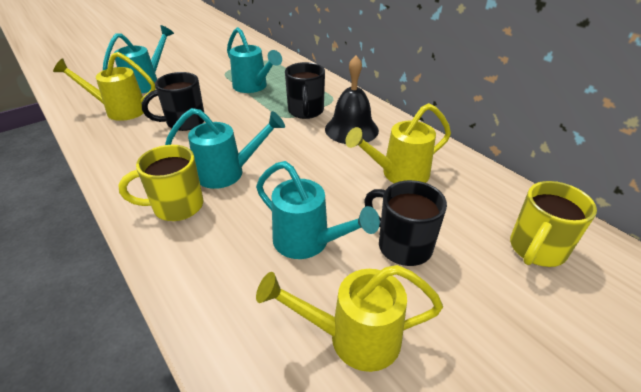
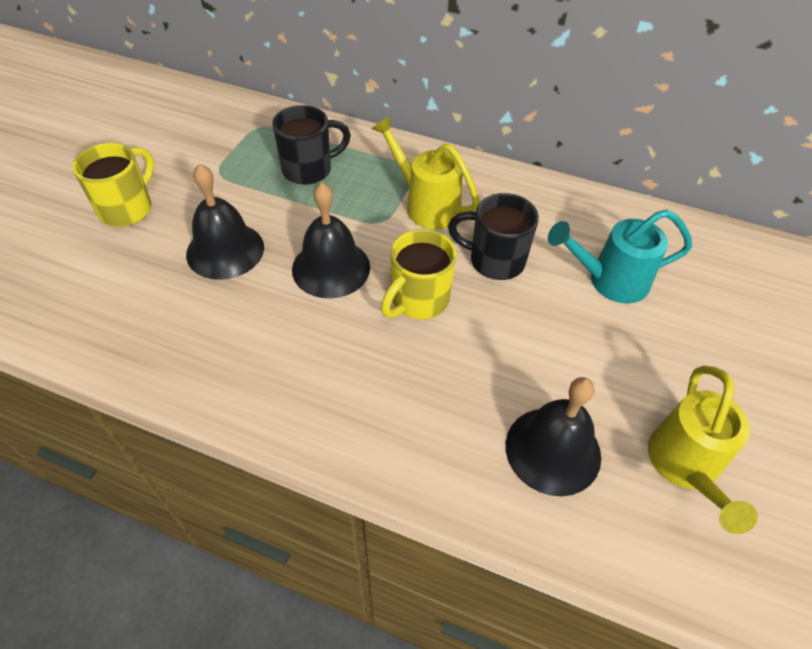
black bell: 1 -> 3
black mug: 3 -> 2
turquoise watering can: 4 -> 1
yellow watering can: 3 -> 2

